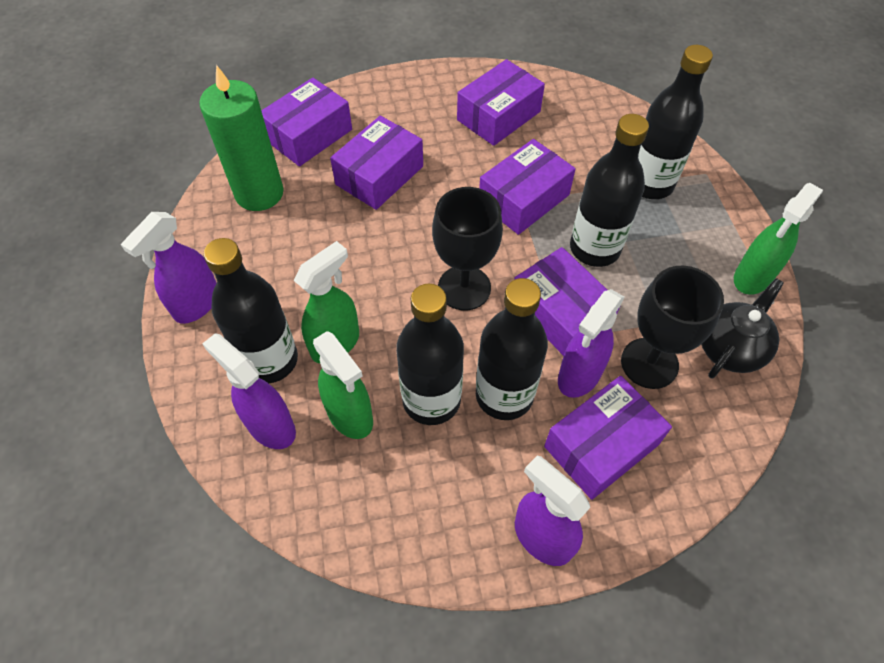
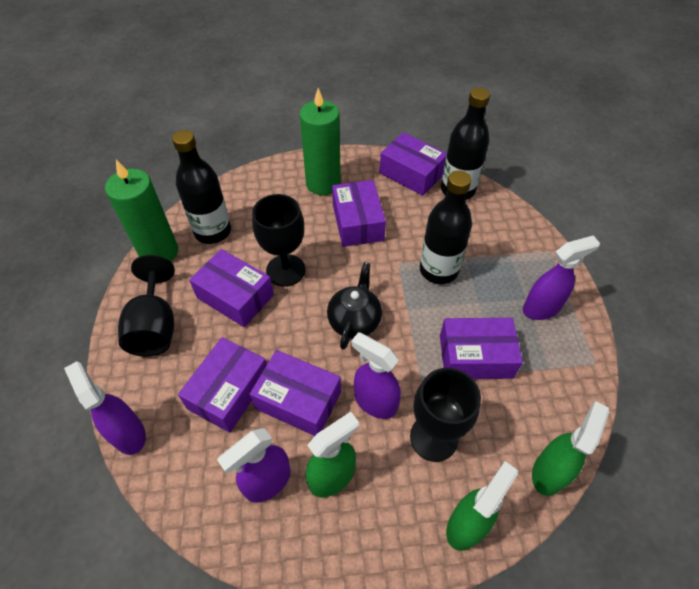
black bottle: 5 -> 3
black goblet: 2 -> 3
green candle: 1 -> 2

